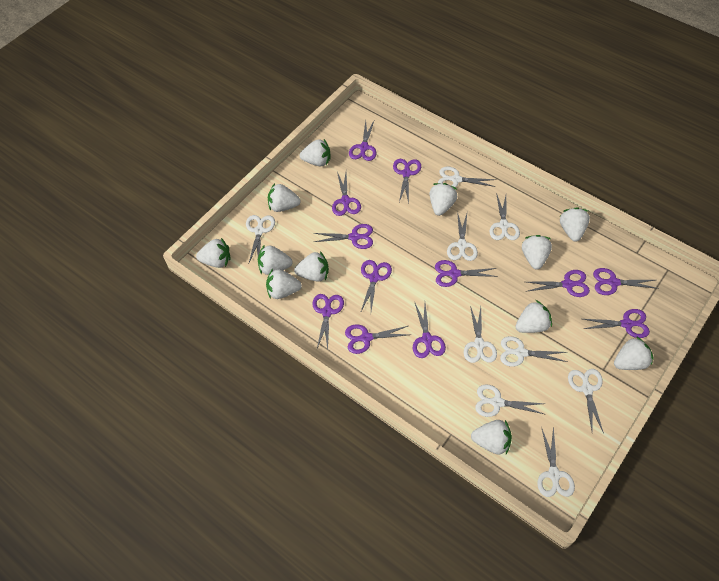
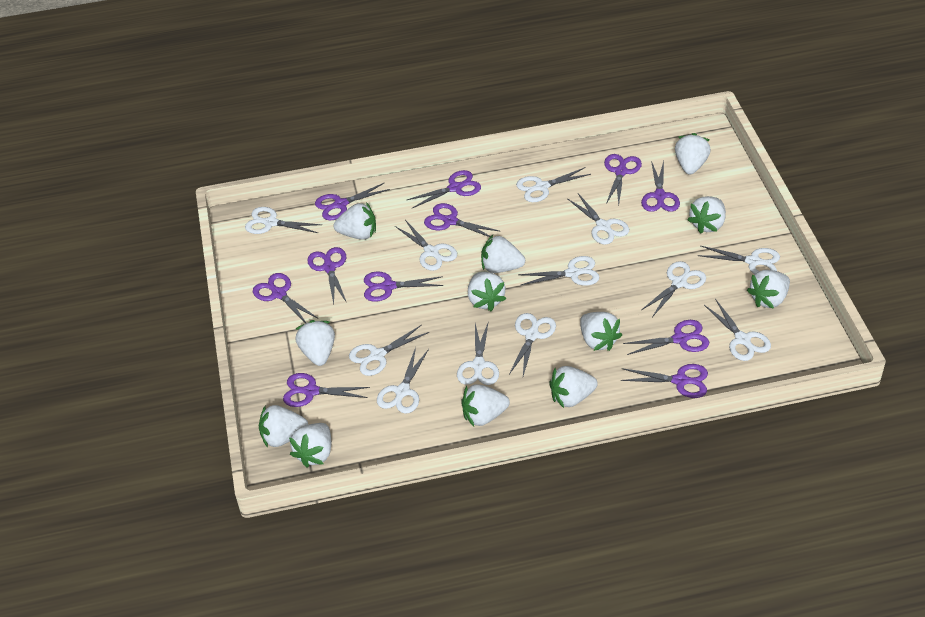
purple scissors: 12 -> 11
white scissors: 9 -> 12

